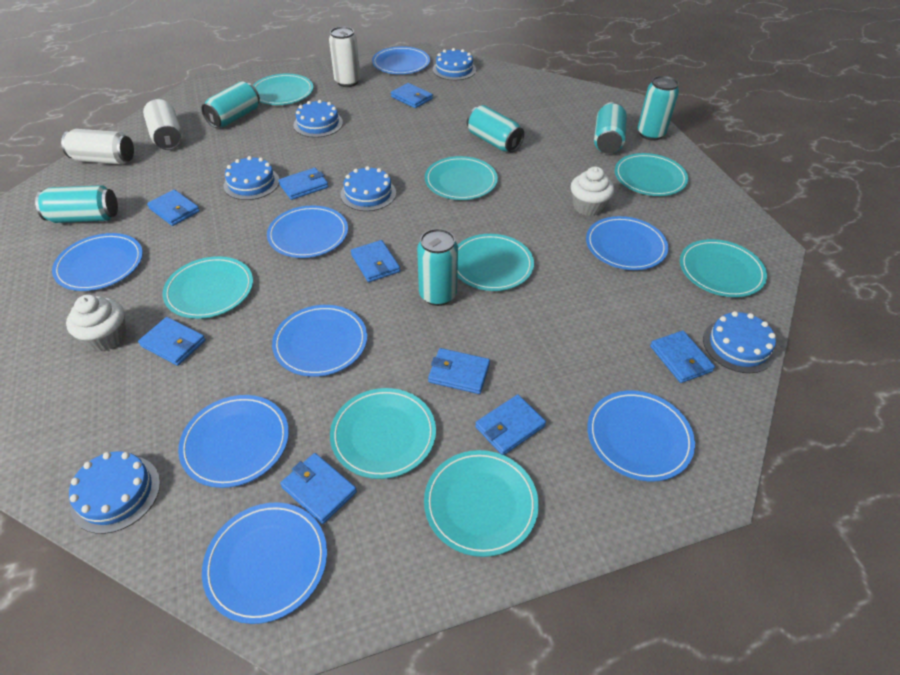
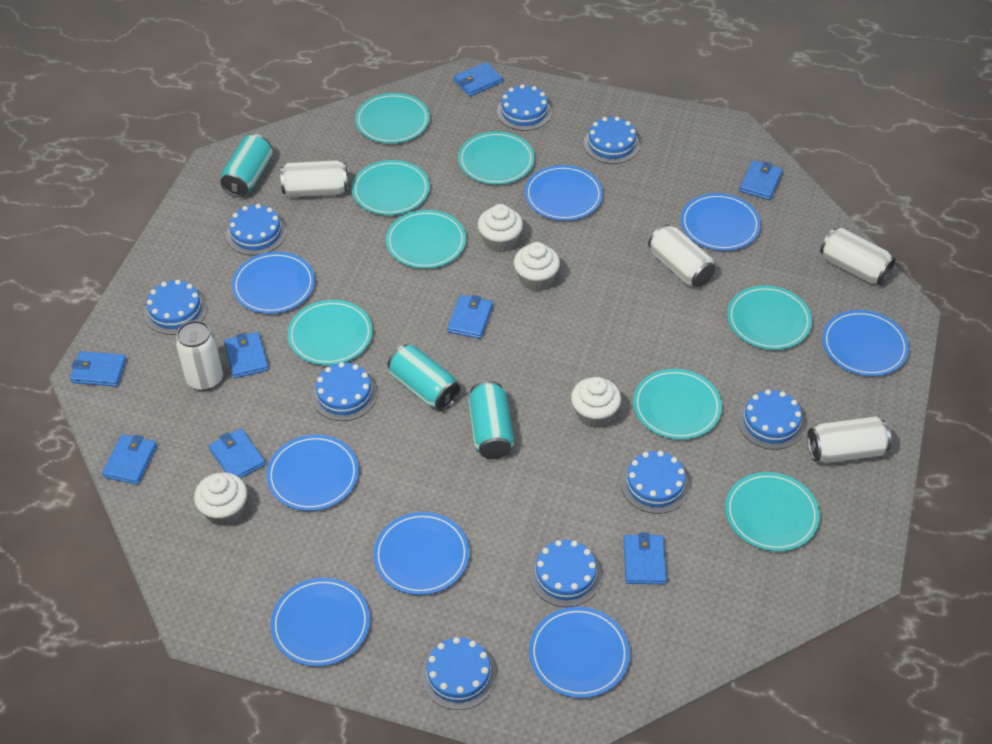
blue cake: 6 -> 9
blue wallet: 9 -> 8
turquoise can: 6 -> 3
white can: 3 -> 5
white cupcake: 2 -> 4

